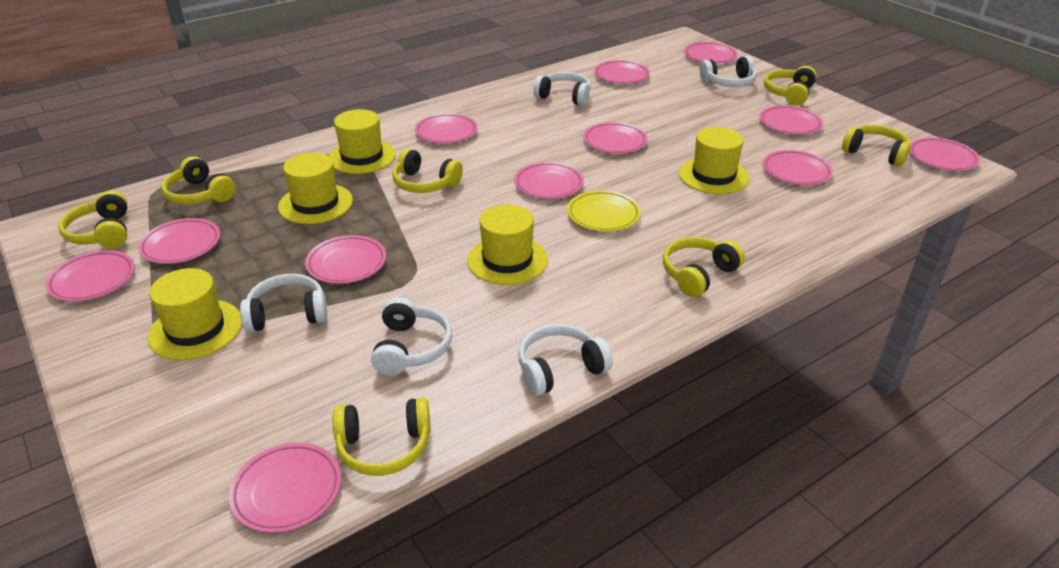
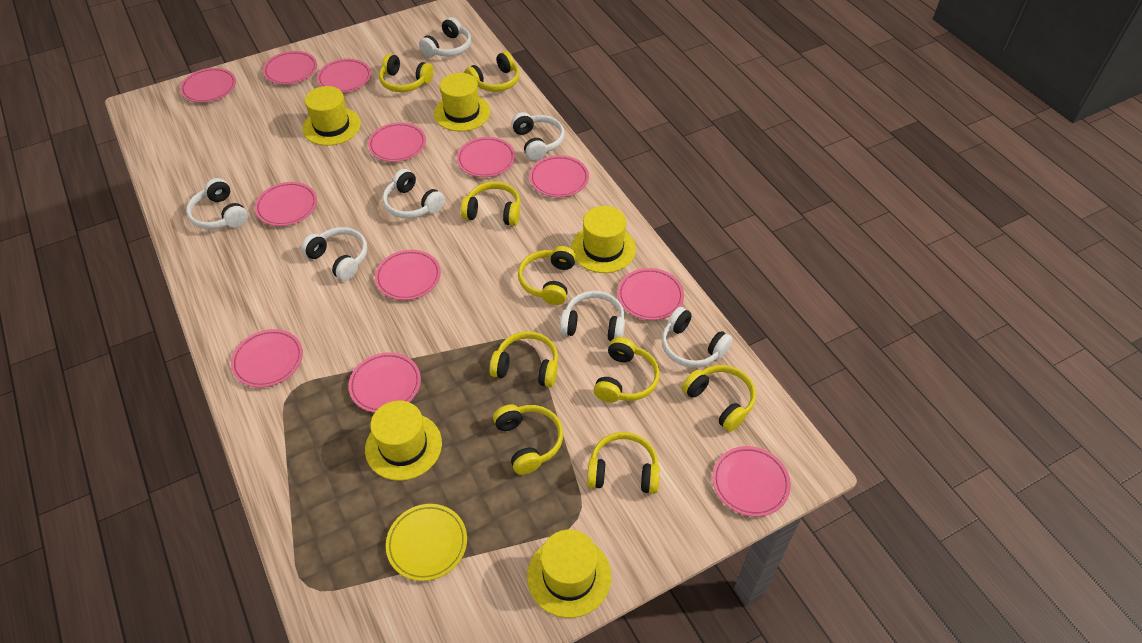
white headphones: 5 -> 7
yellow headphones: 7 -> 9

